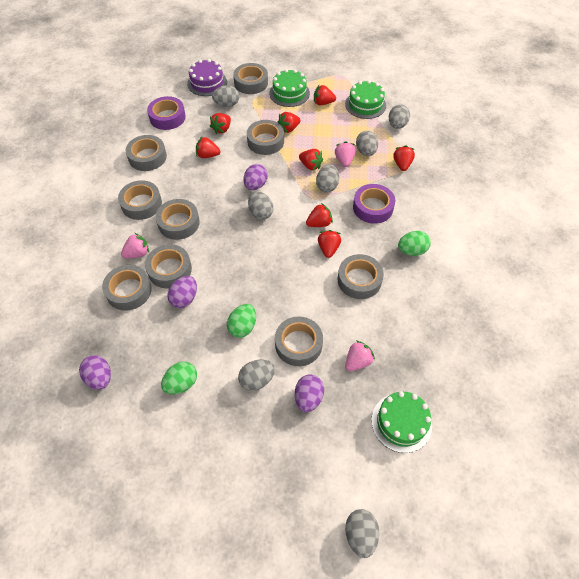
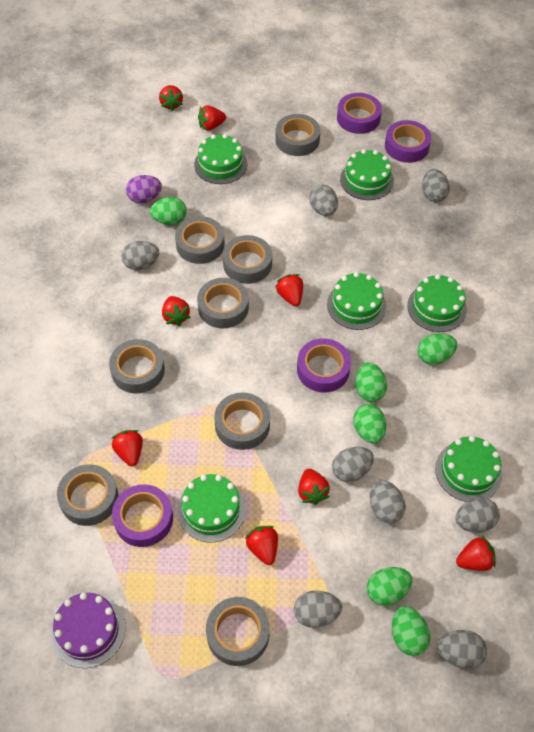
green cake: 3 -> 6
green egg: 3 -> 6
grey egg: 7 -> 8
grey tape: 9 -> 8
pink strawberry: 3 -> 0
purple egg: 4 -> 1
purple tape: 2 -> 4

